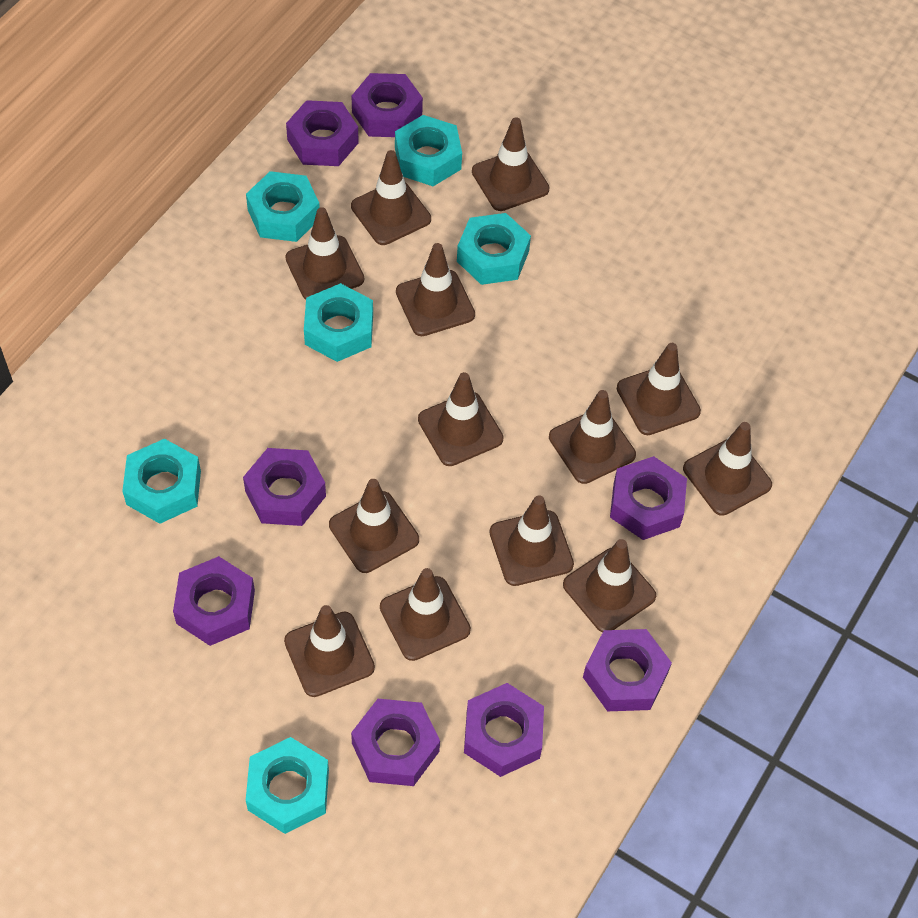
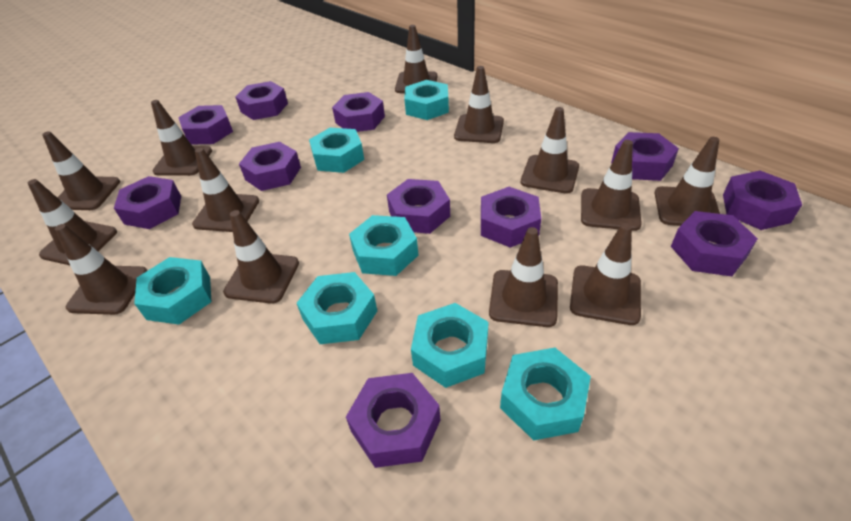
purple nut: 8 -> 11
turquoise nut: 6 -> 7

